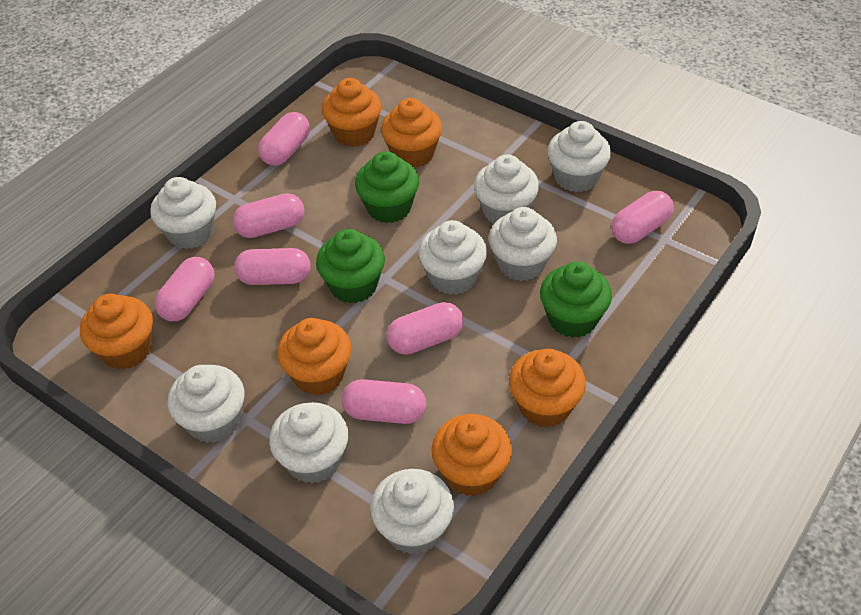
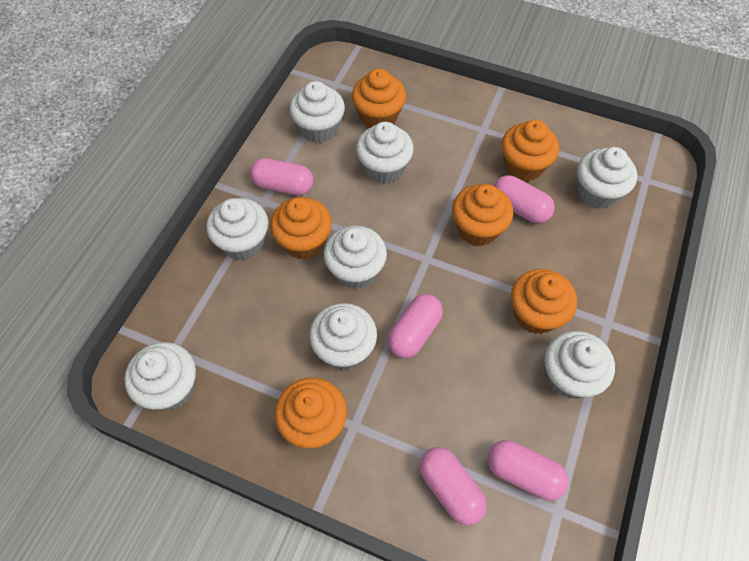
green cupcake: 3 -> 0
pink capsule: 7 -> 5

